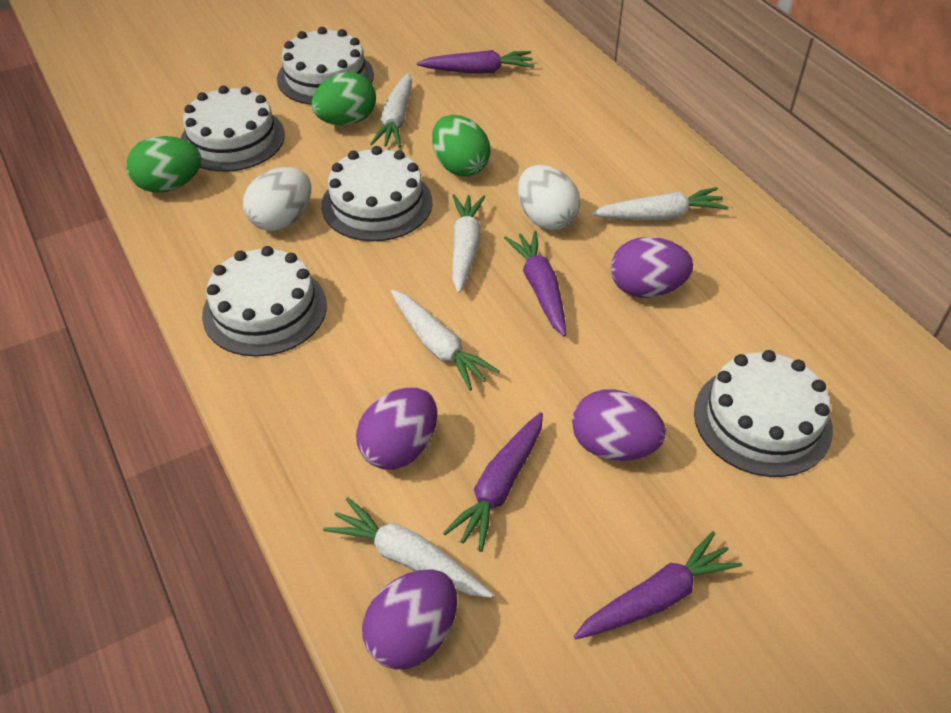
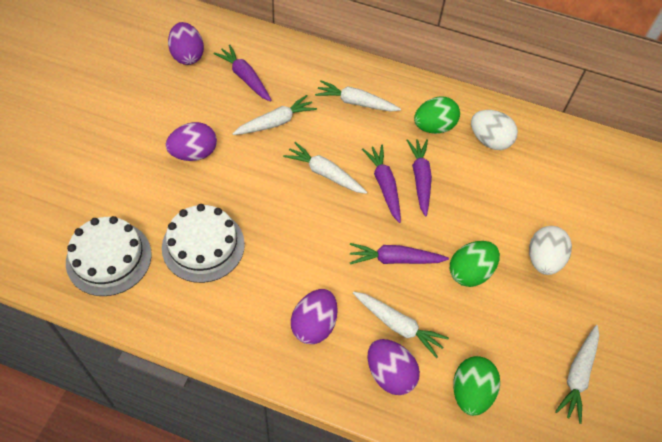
white cake: 5 -> 2

